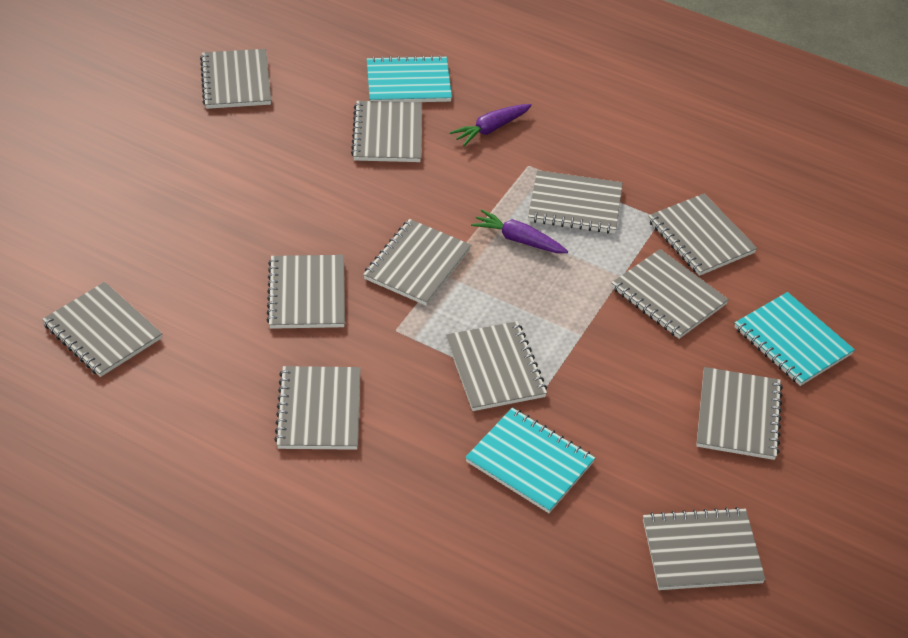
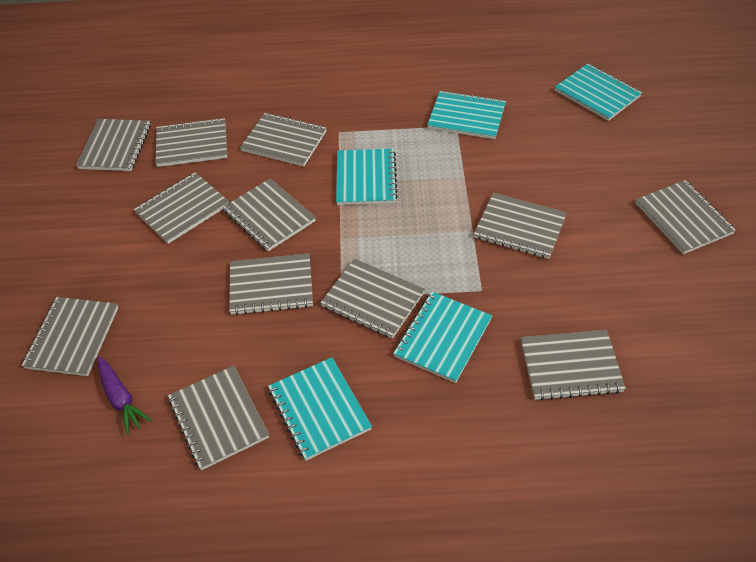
purple carrot: 2 -> 1
turquoise notebook: 3 -> 5

